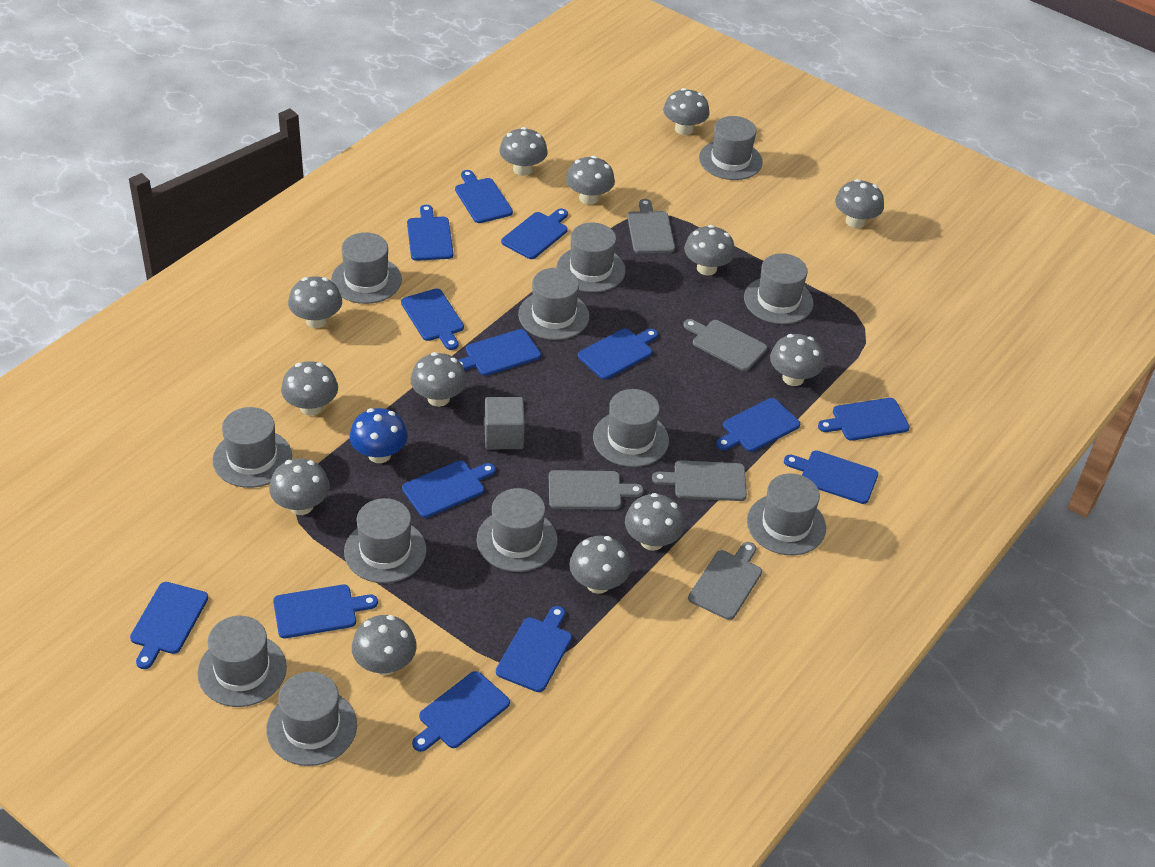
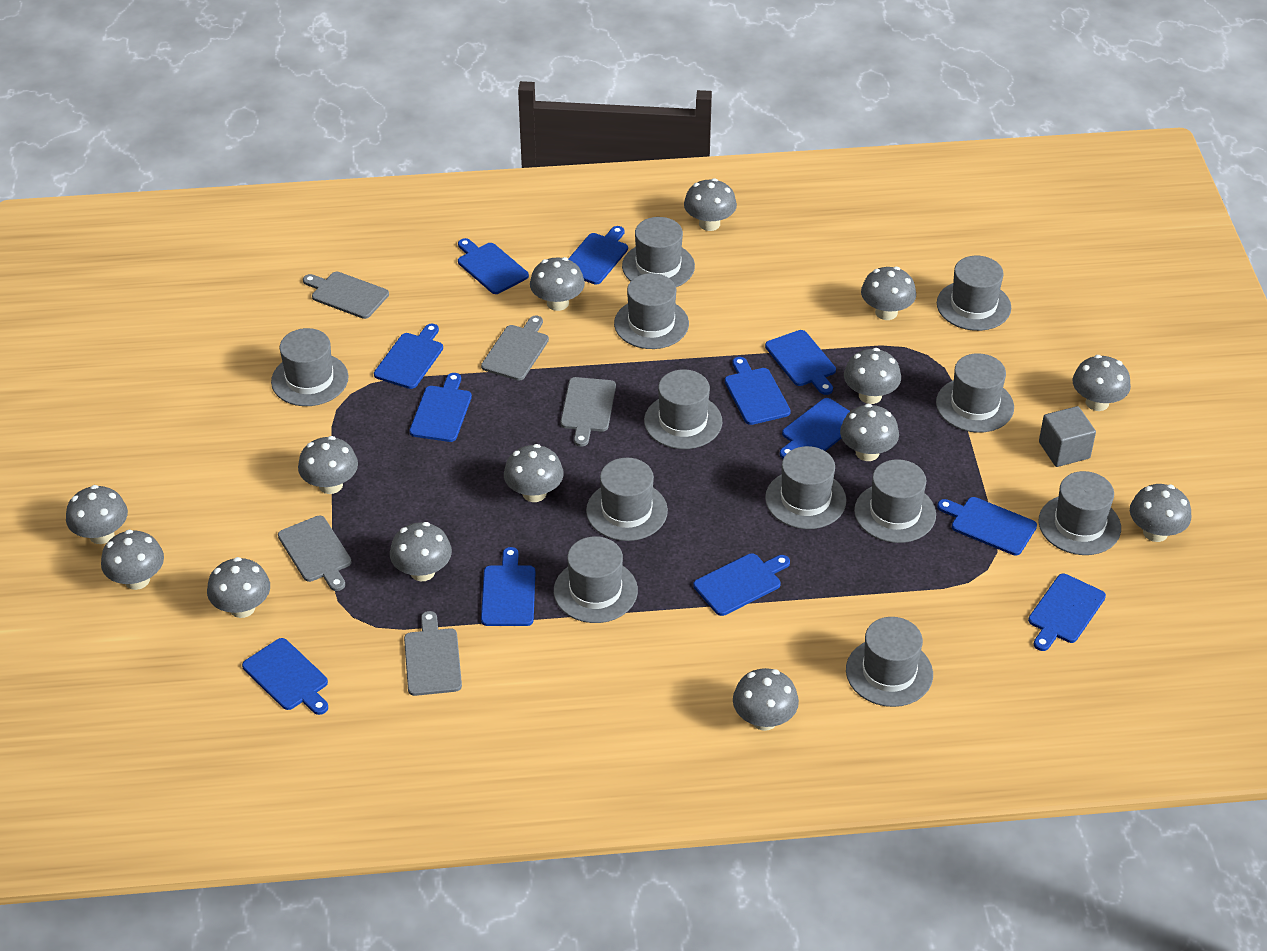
blue cutting board: 14 -> 12
blue mushroom: 1 -> 0
grey mushroom: 13 -> 14

